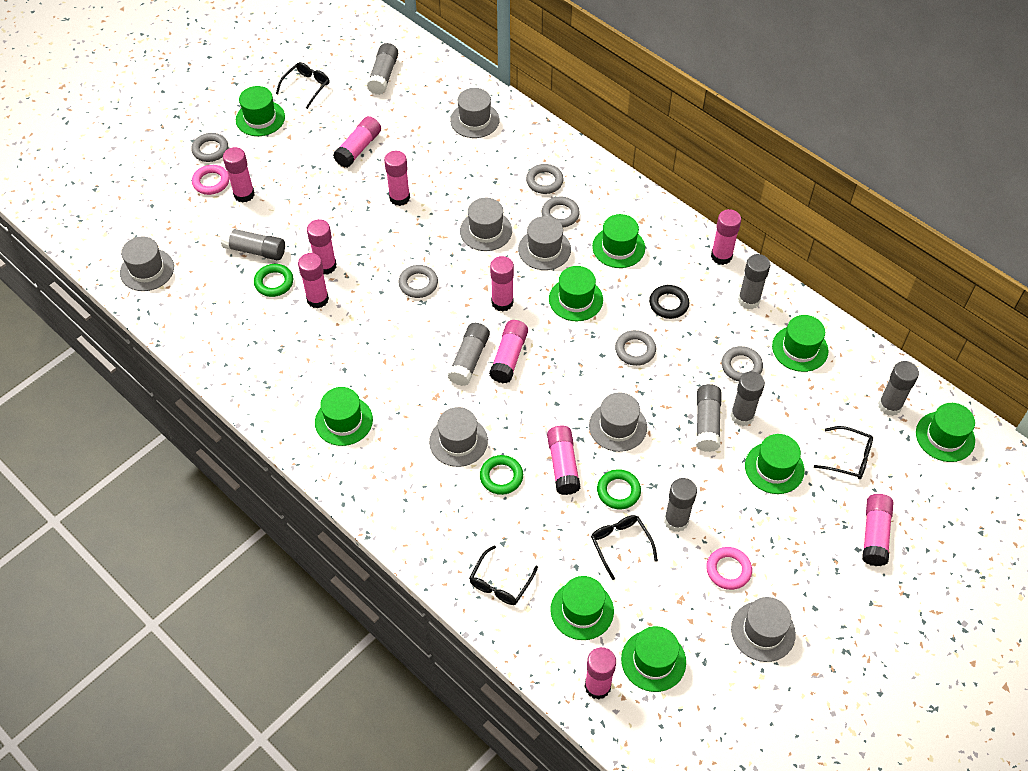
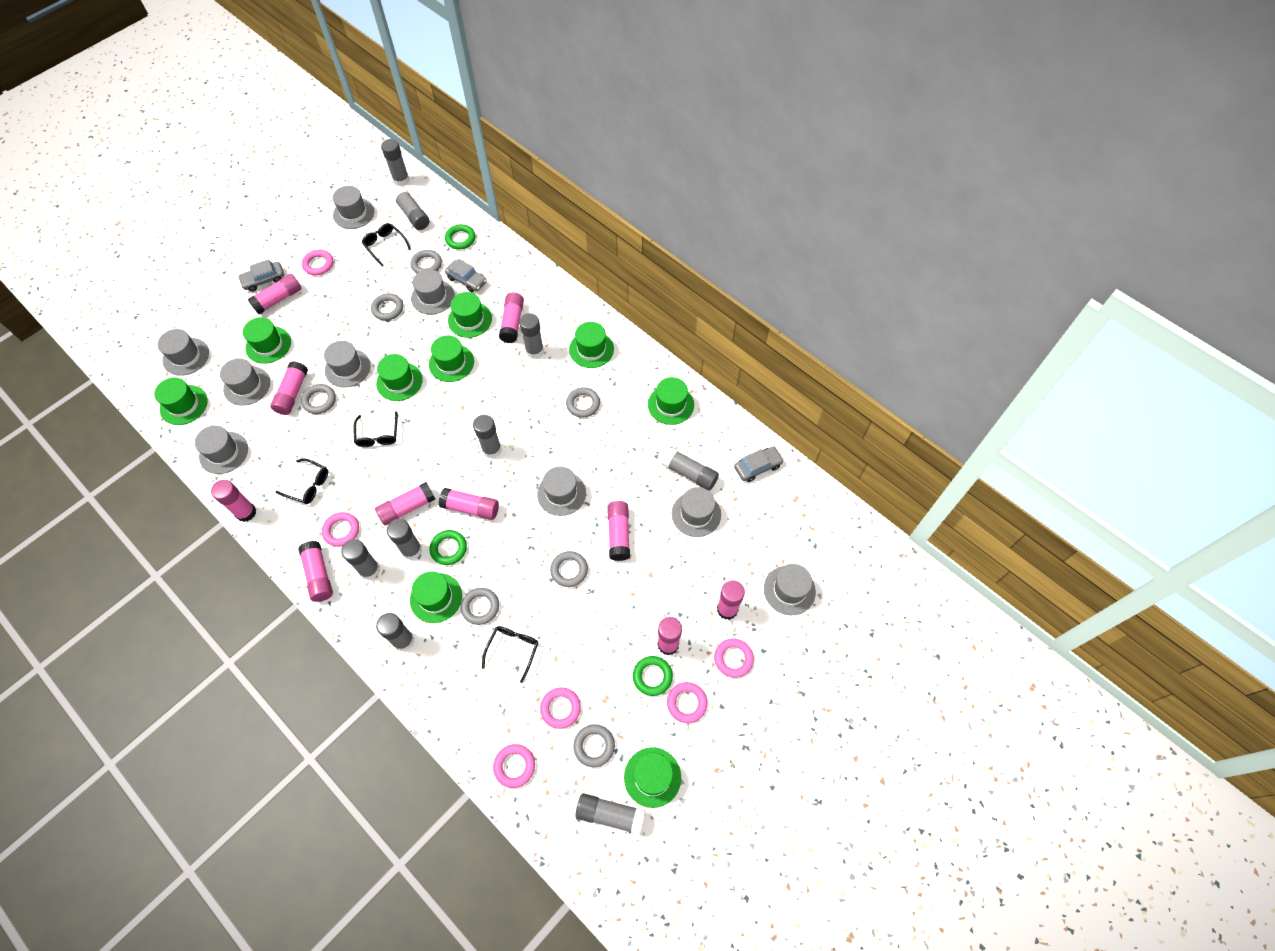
black ring: 1 -> 0
grey car: 0 -> 3
grey glue stick: 8 -> 9
grey hat: 7 -> 9
grey ring: 6 -> 7
pink glue stick: 11 -> 10
pink ring: 2 -> 6

